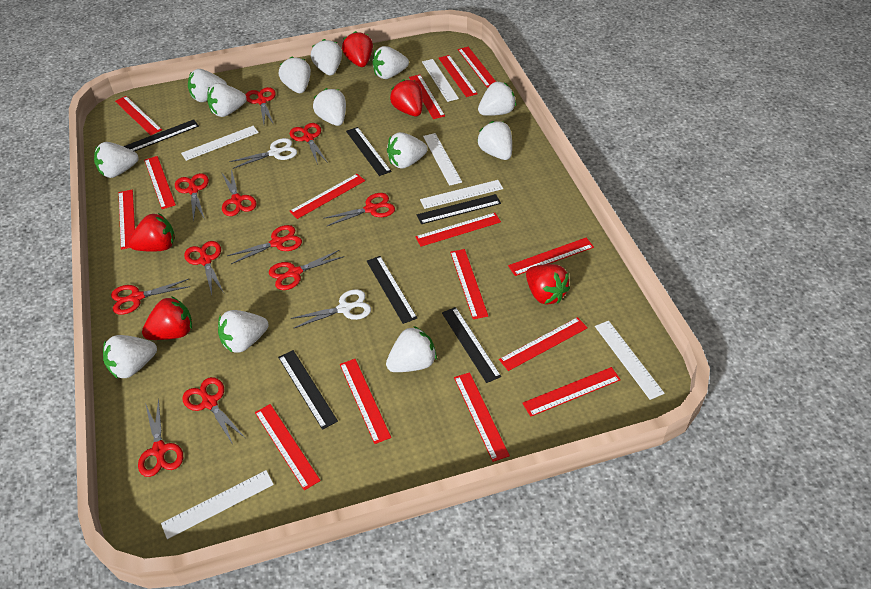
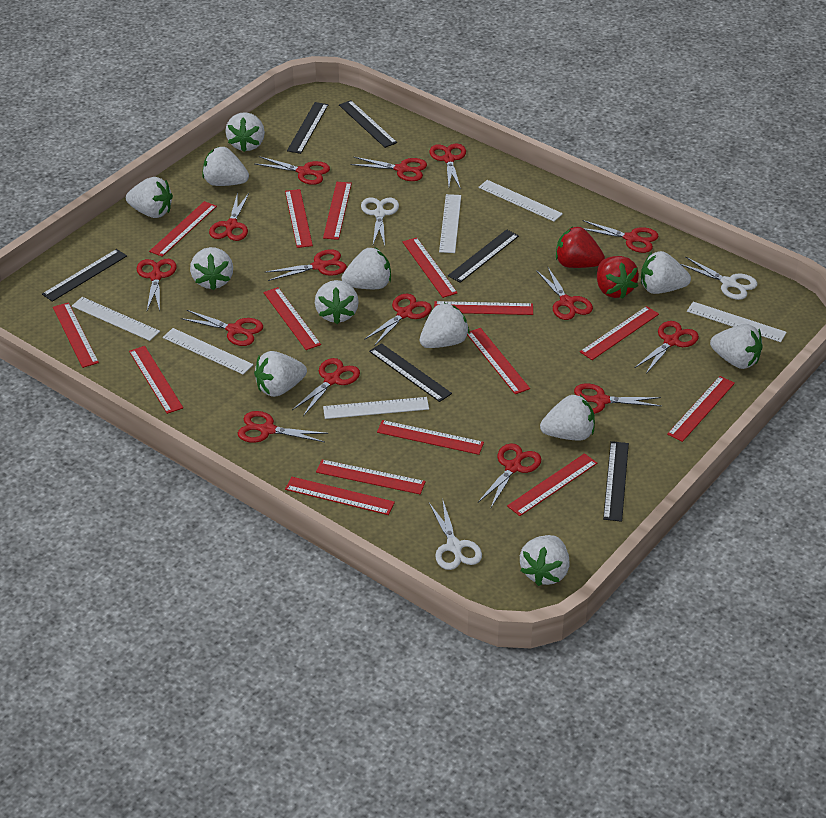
red scissors: 11 -> 15
red strawberry: 5 -> 2
white scissors: 2 -> 3
white strawberry: 13 -> 12

